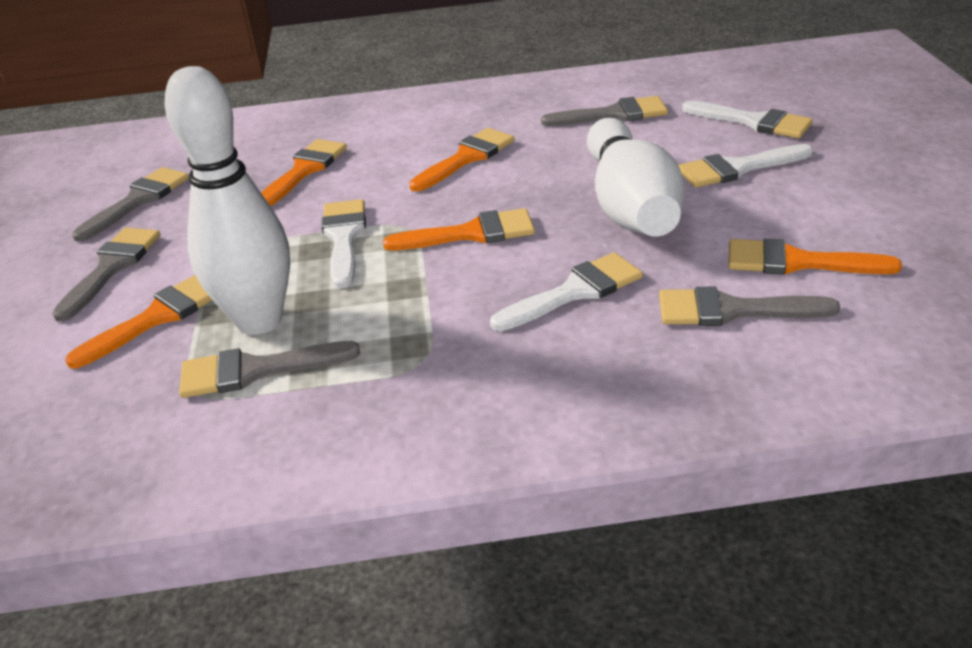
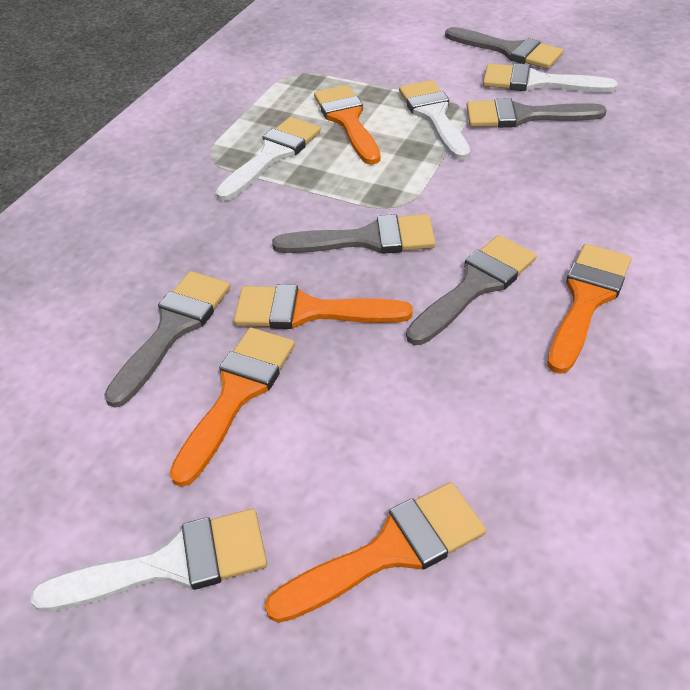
white bowling pin: 2 -> 0

